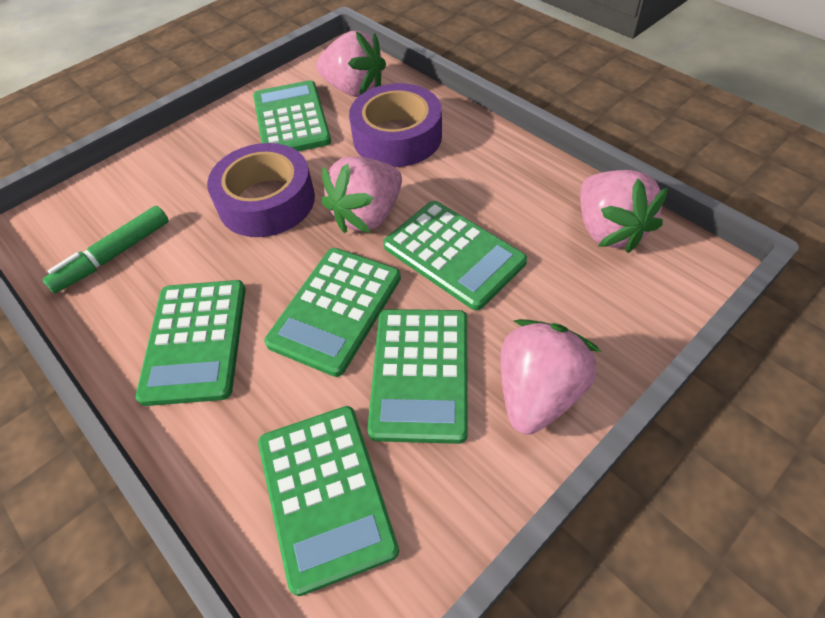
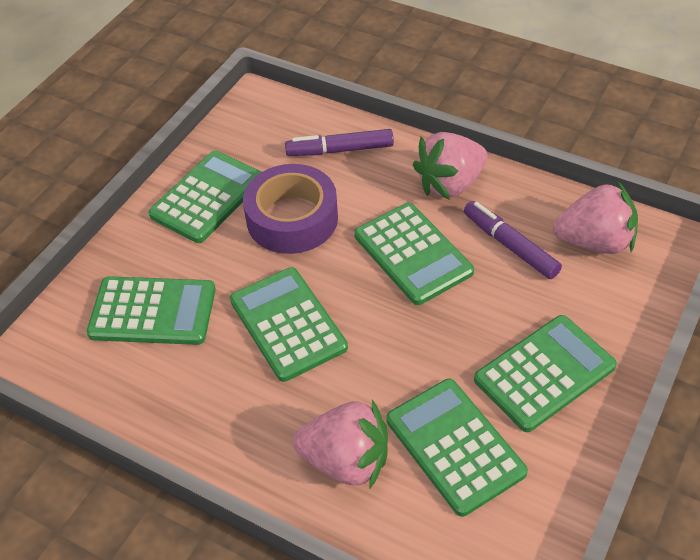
green marker: 1 -> 0
pink strawberry: 4 -> 3
purple marker: 0 -> 2
purple tape: 2 -> 1

